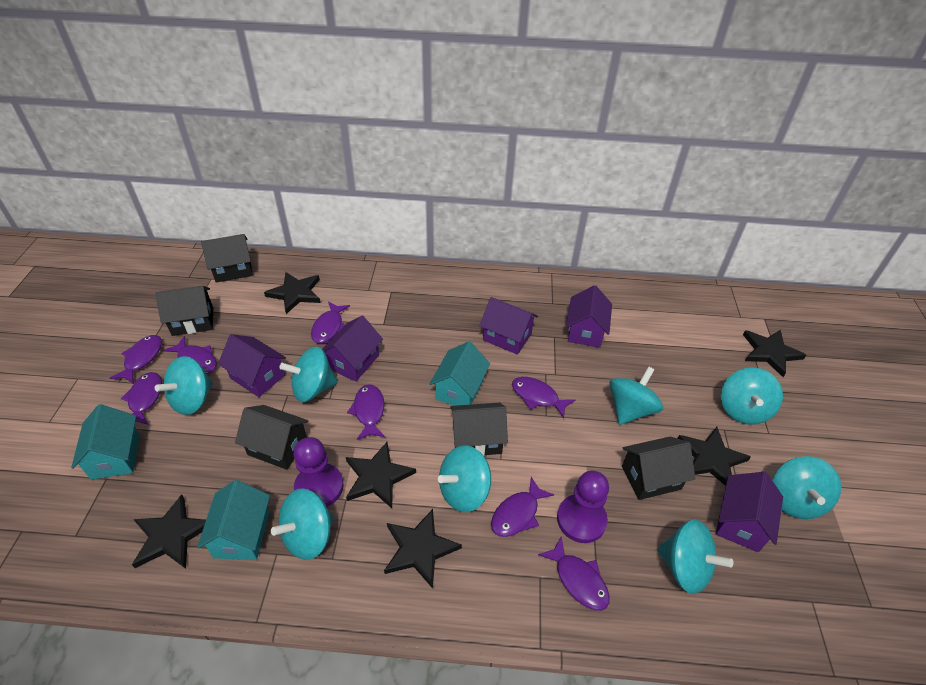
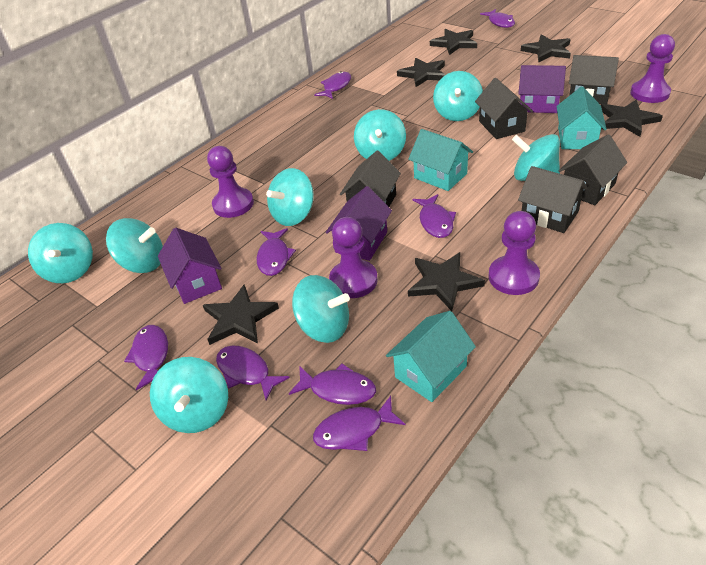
purple house: 5 -> 3
purple pawn: 2 -> 4

